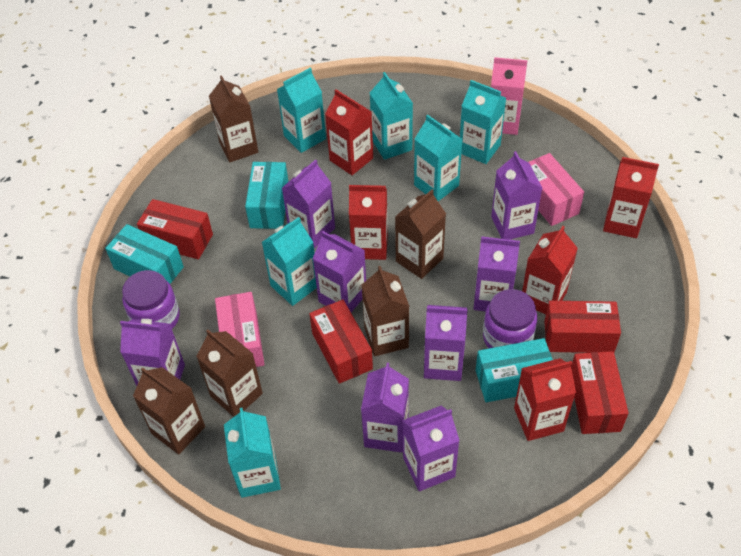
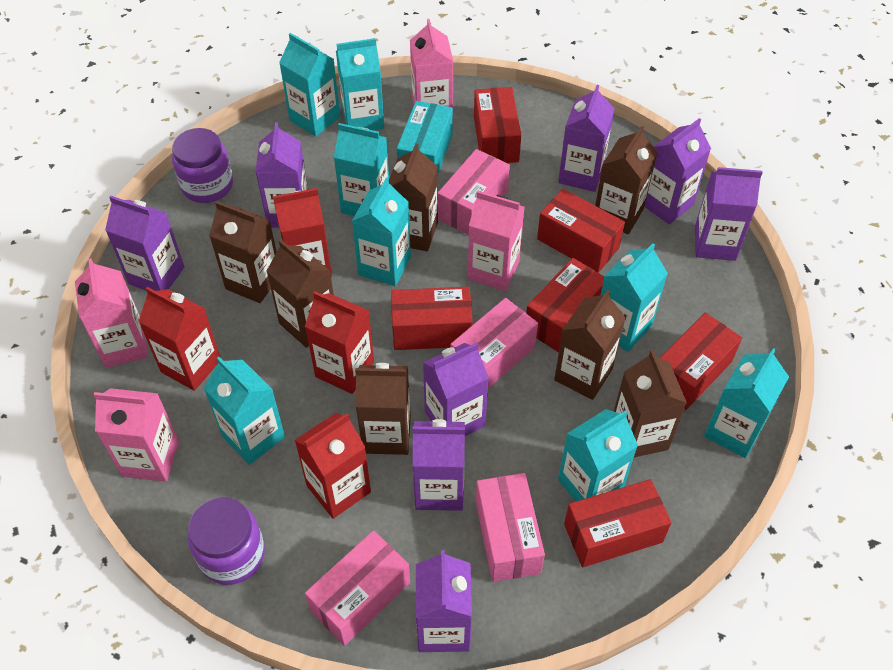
brown carton: 5 -> 7
pink box: 2 -> 4
pink carton: 1 -> 4
red box: 4 -> 6
red carton: 5 -> 4
turquoise box: 3 -> 1
turquoise carton: 6 -> 8

